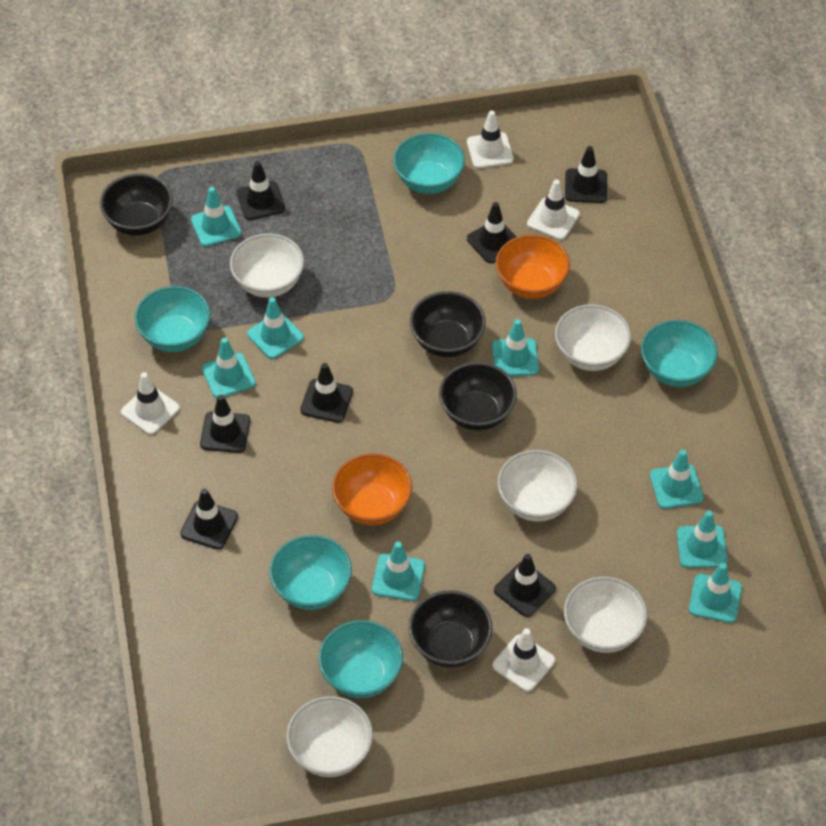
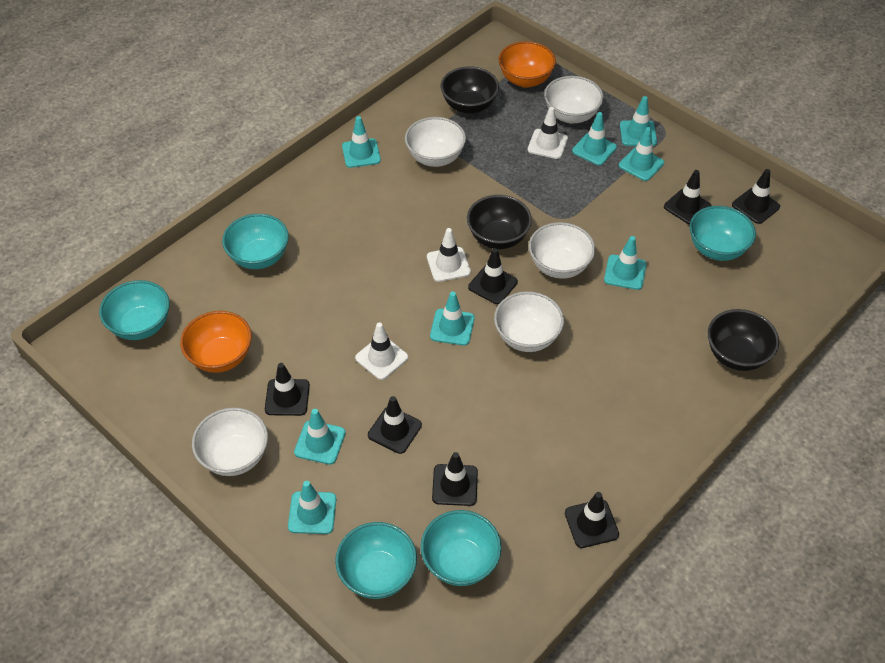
black bowl: 4 -> 3
white traffic cone: 4 -> 3

